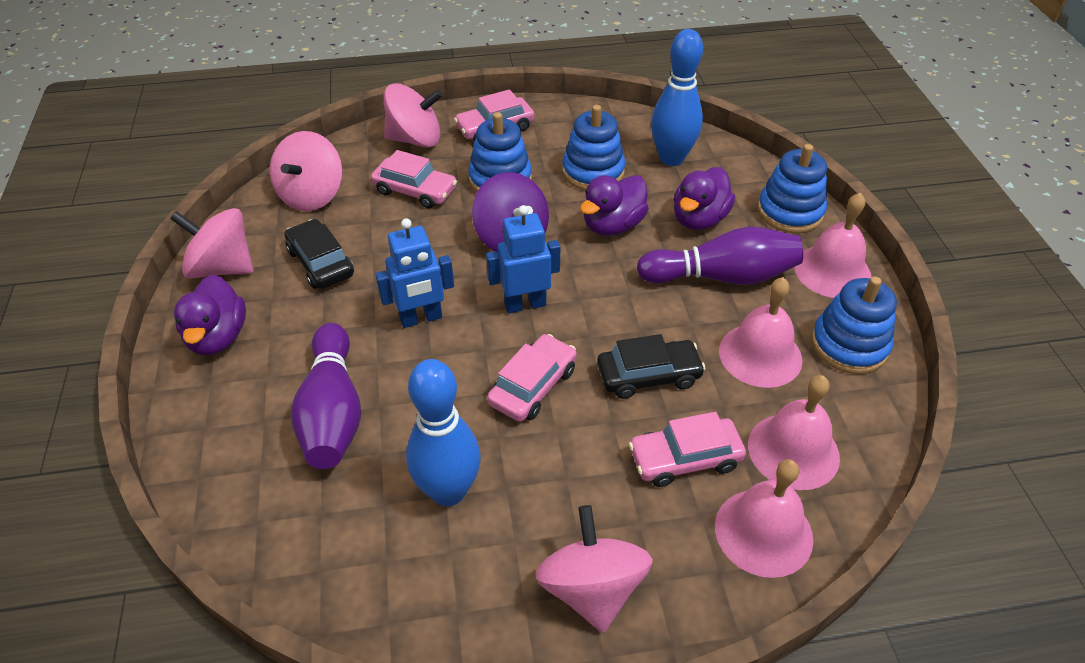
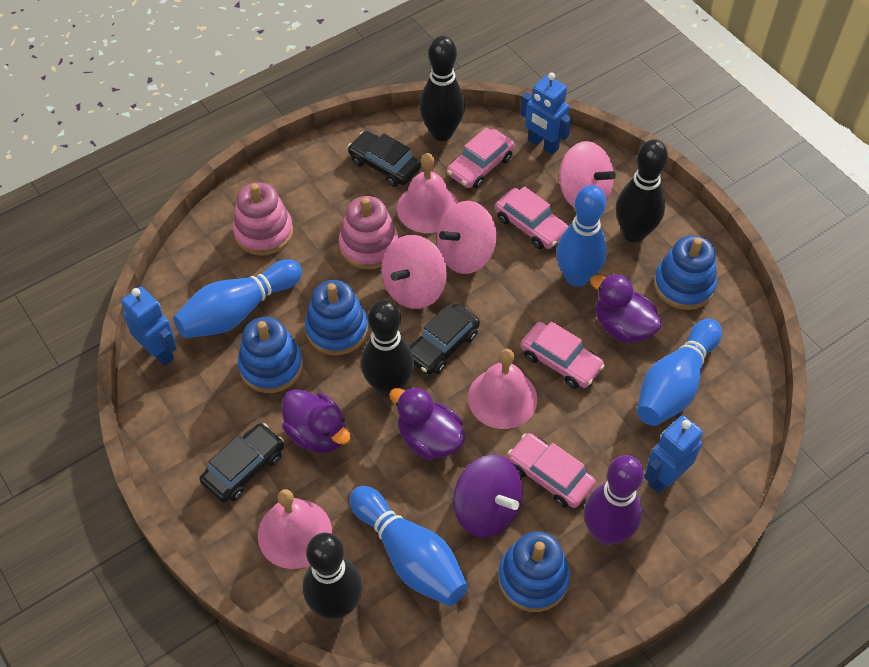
black bowling pin: 0 -> 4
black car: 2 -> 3
blue bowling pin: 2 -> 4
blue robot: 2 -> 3
pink bell: 4 -> 3
pink spinning top: 4 -> 3
pink stacking toy: 0 -> 2
purple bowling pin: 2 -> 1

